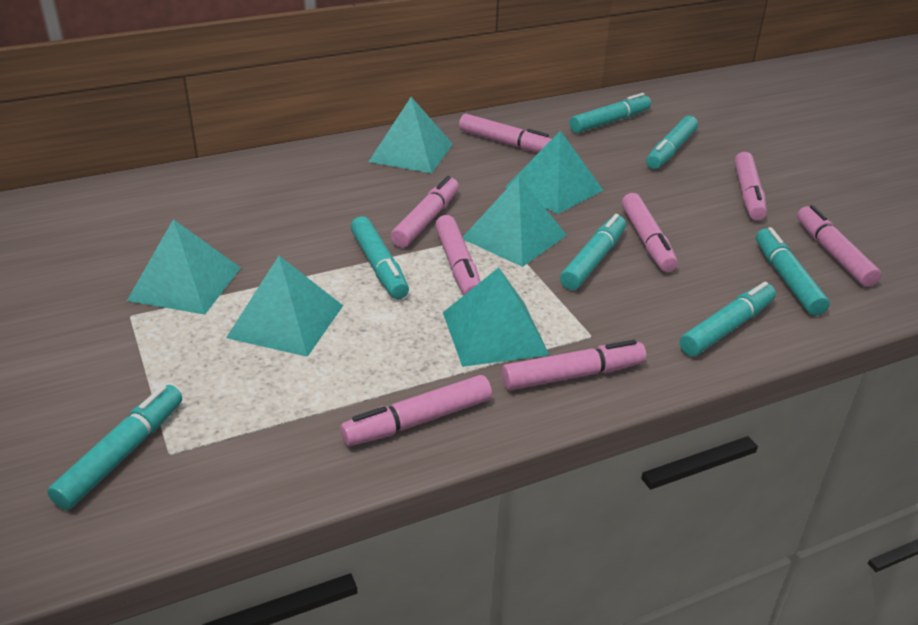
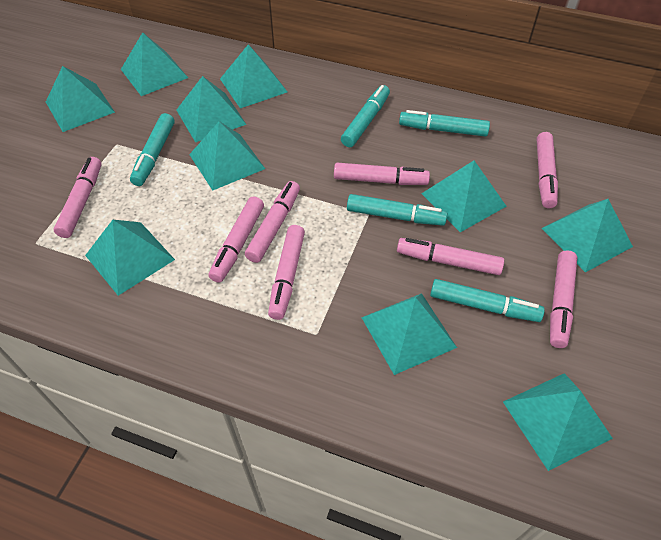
turquoise marker: 7 -> 5
turquoise pyramid: 6 -> 10

